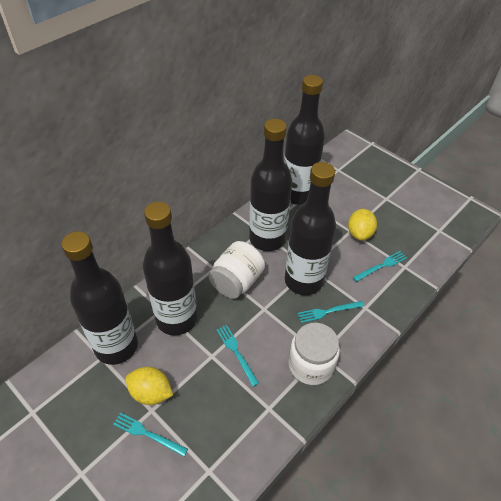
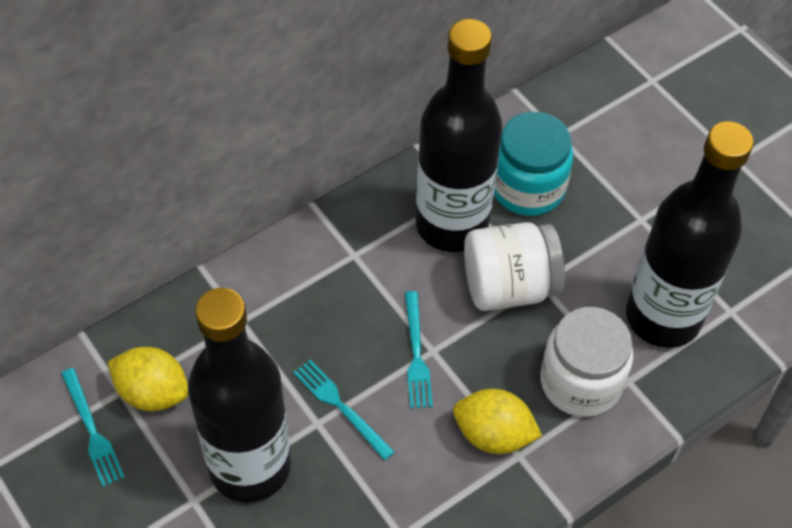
black bottle: 5 -> 3
turquoise fork: 4 -> 3
turquoise jar: 0 -> 1

